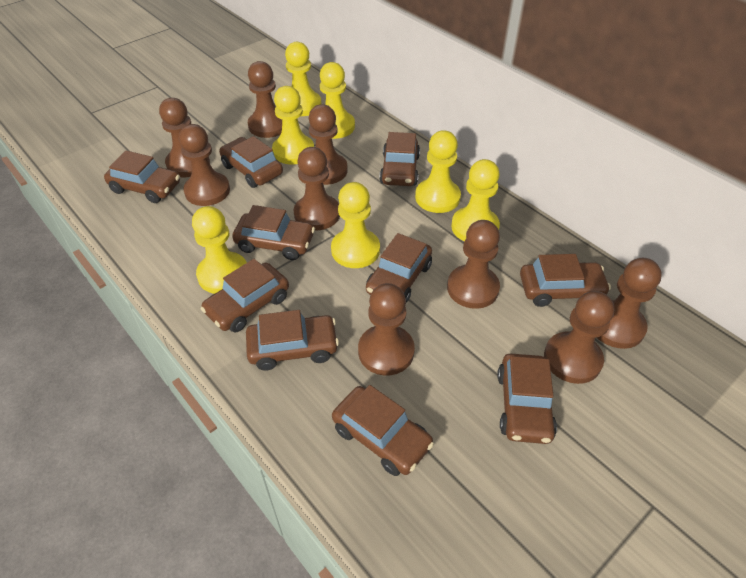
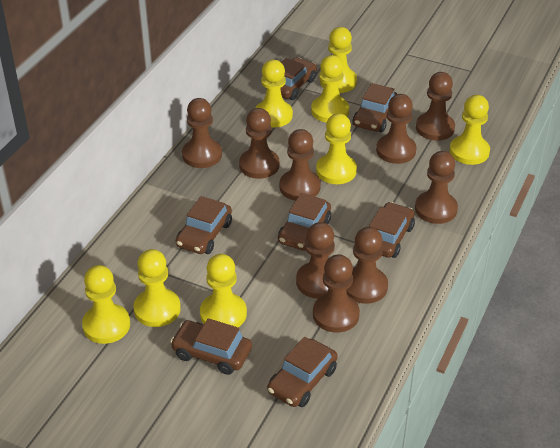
brown car: 10 -> 7
yellow pawn: 7 -> 8

